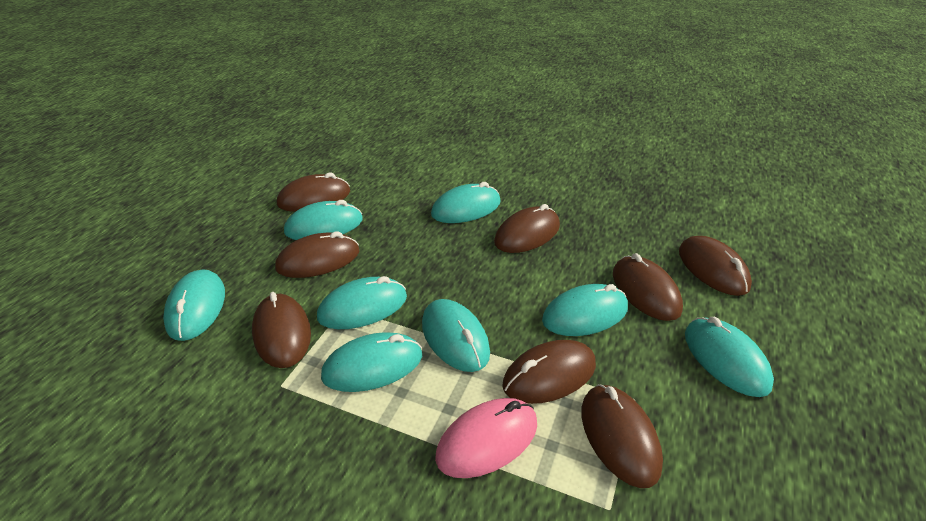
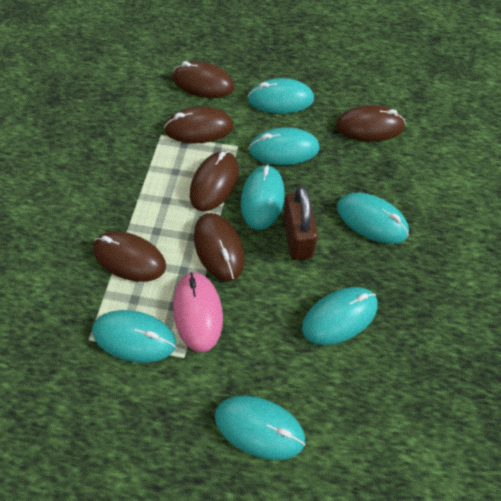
brown mouse: 8 -> 6
brown padlock: 0 -> 1
turquoise mouse: 8 -> 7

